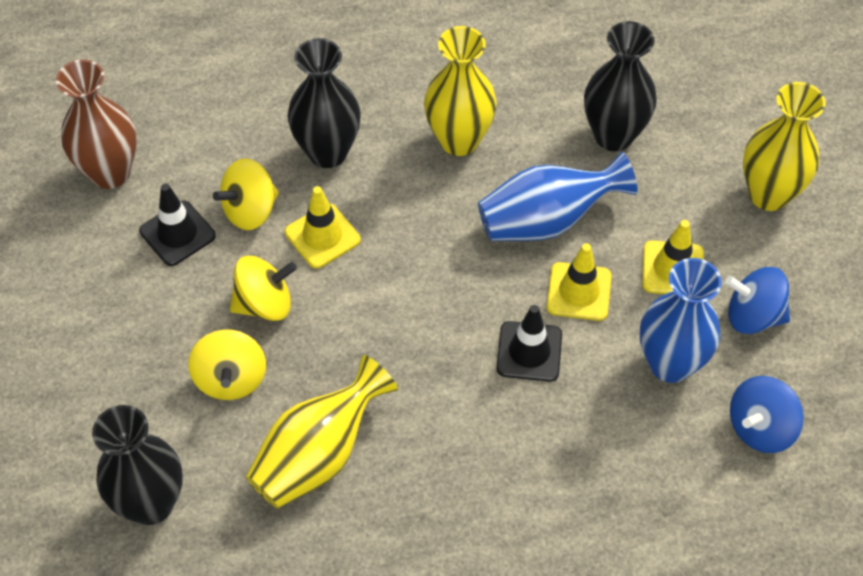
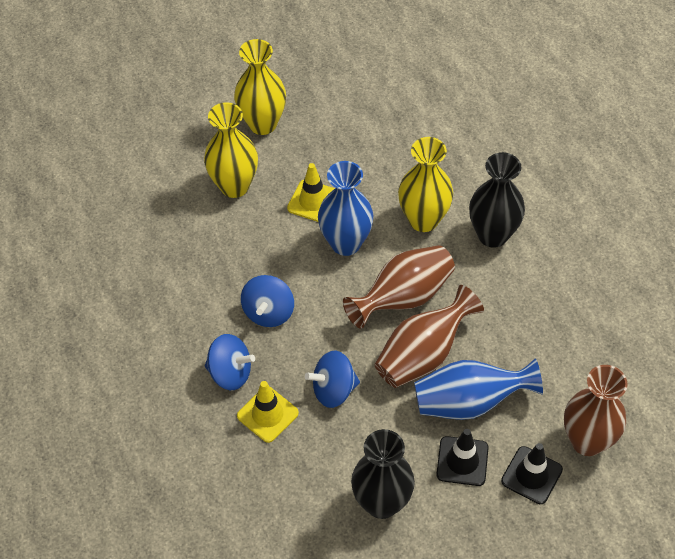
black vase: 3 -> 2
blue spinning top: 2 -> 3
brown vase: 1 -> 3
yellow spinning top: 3 -> 0
yellow traffic cone: 3 -> 2

